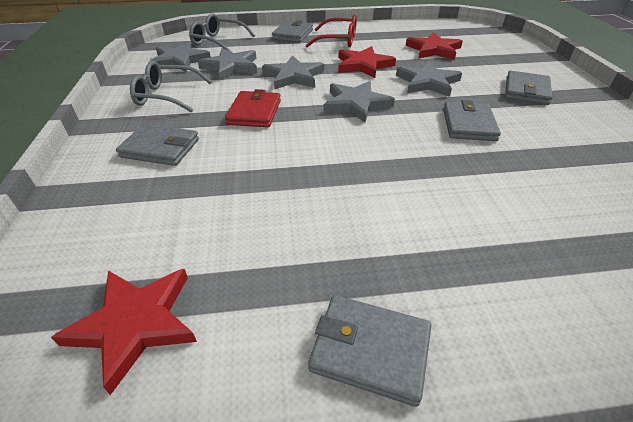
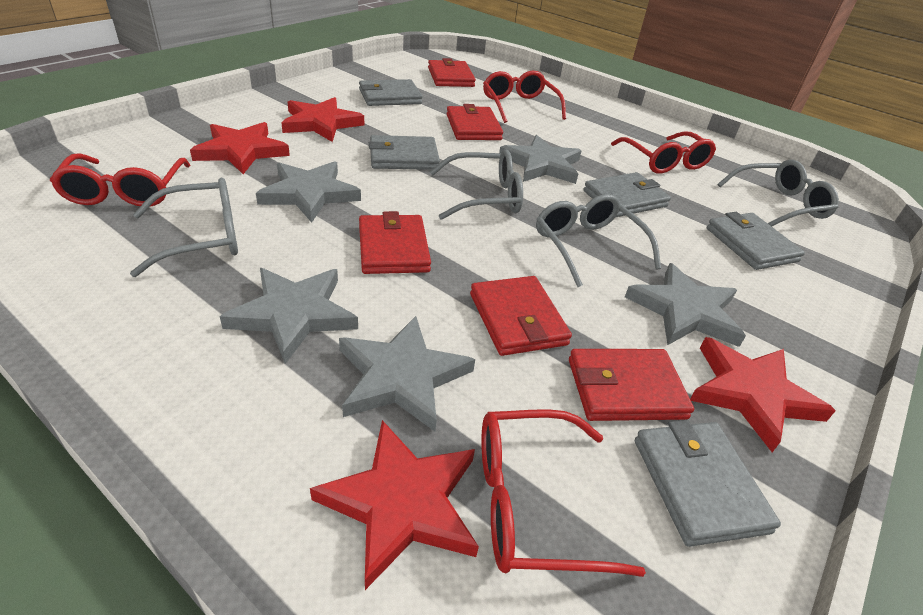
grey glasses: 2 -> 4
red glasses: 1 -> 4
red star: 3 -> 4
red wallet: 1 -> 5

